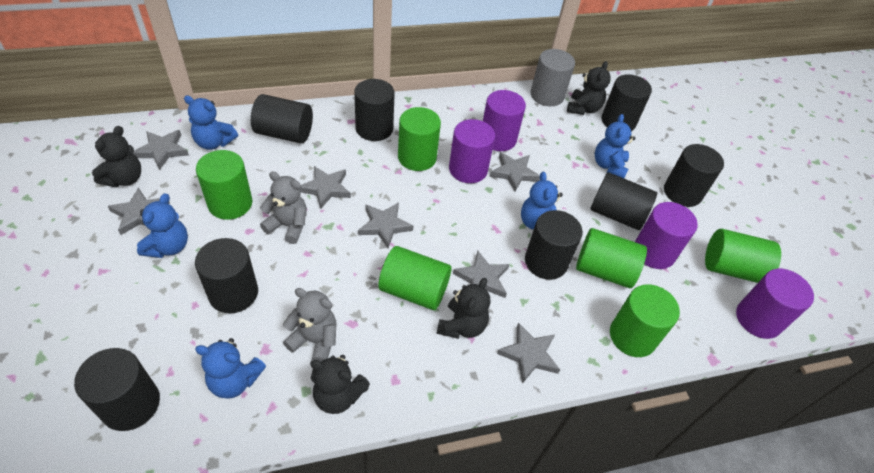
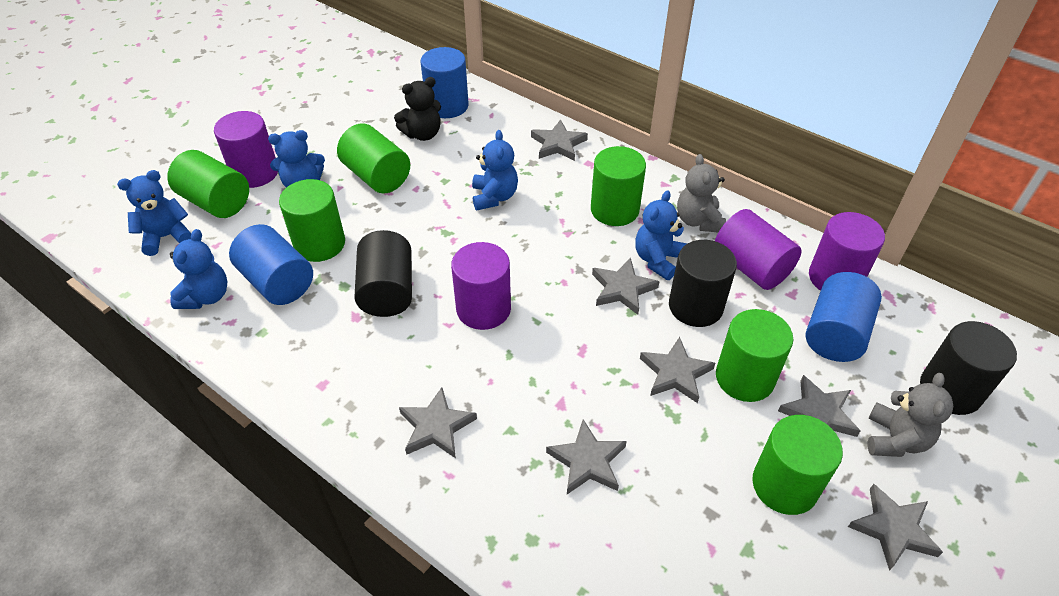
black cylinder: 8 -> 3
black teddy bear: 4 -> 1
blue cylinder: 0 -> 3
grey cylinder: 1 -> 0

